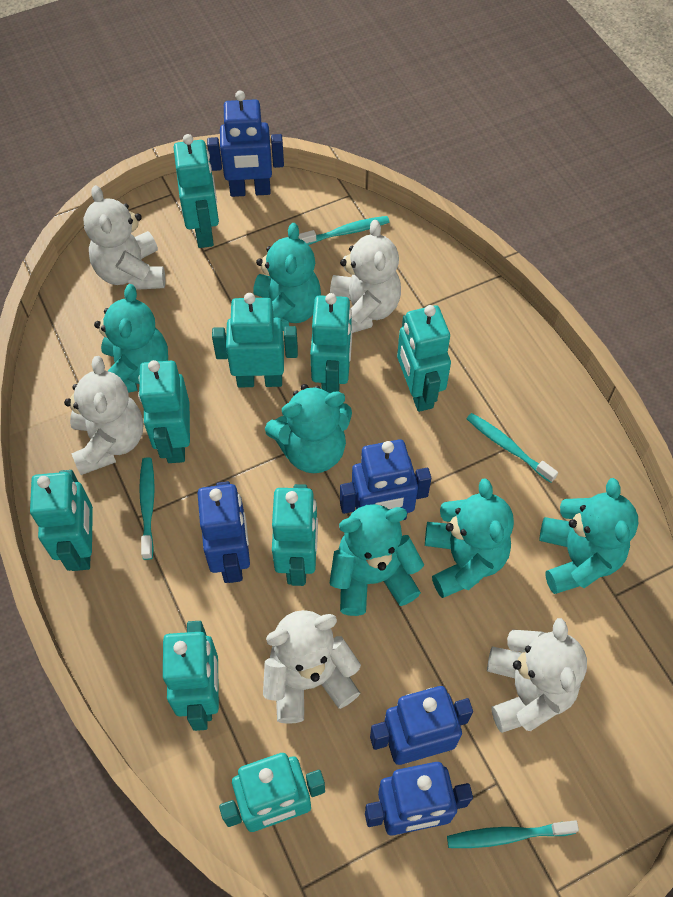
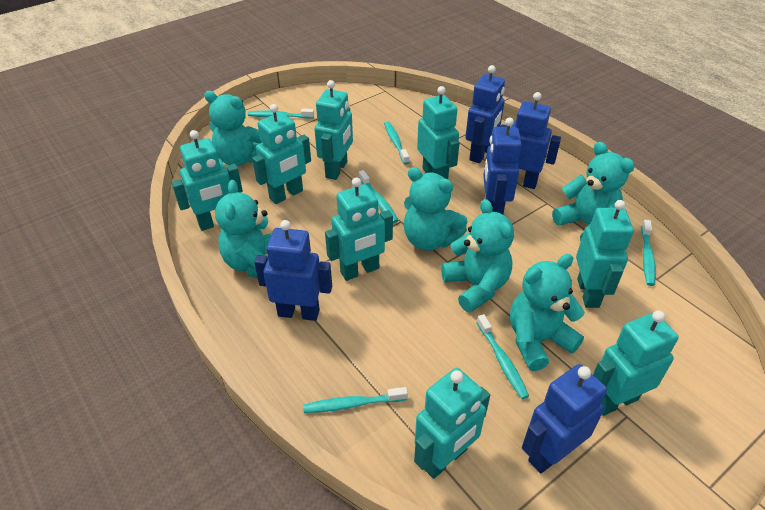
turquoise robot: 9 -> 8
turquoise toothbrush: 4 -> 6
white teddy bear: 5 -> 0

